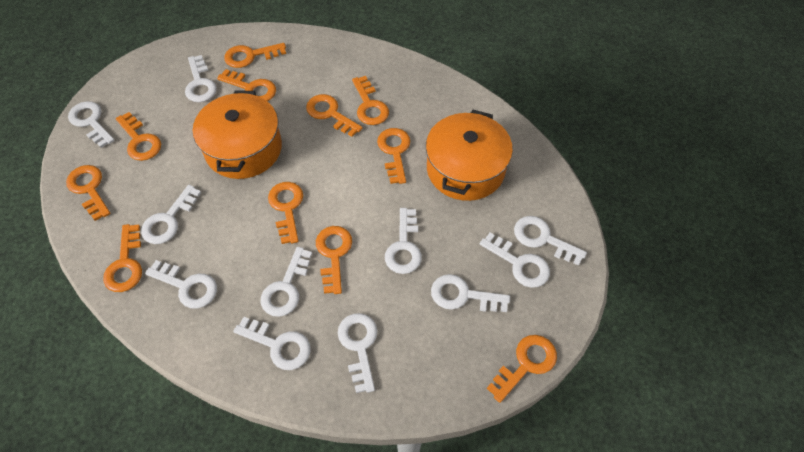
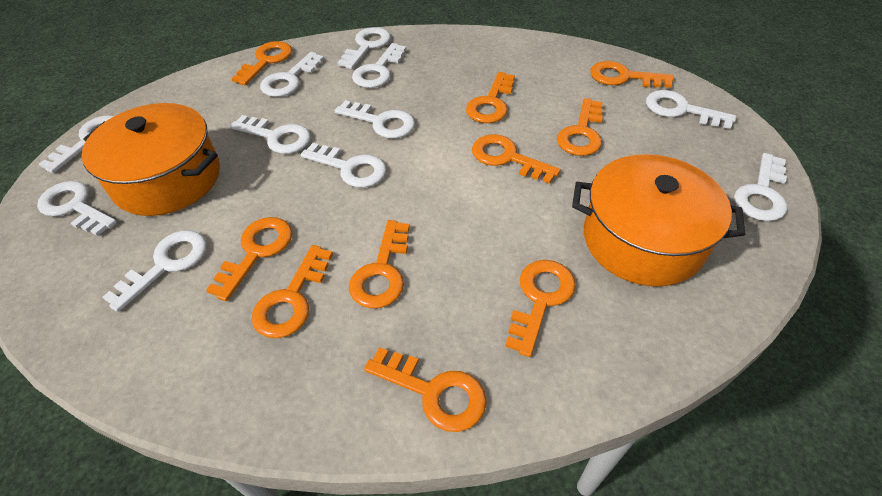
orange key: 11 -> 10

